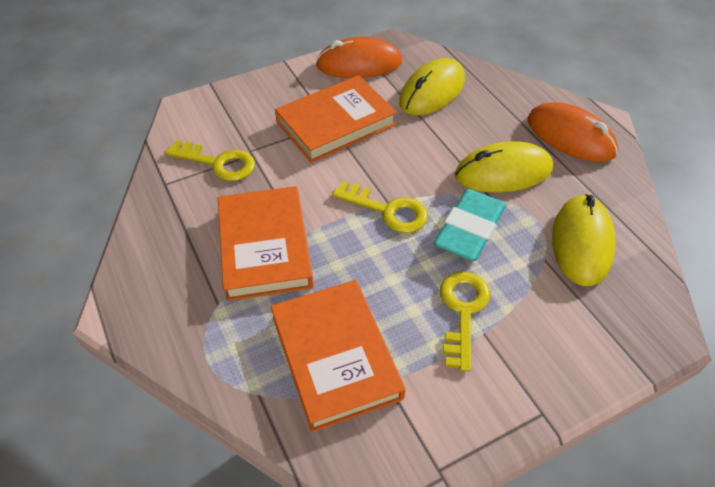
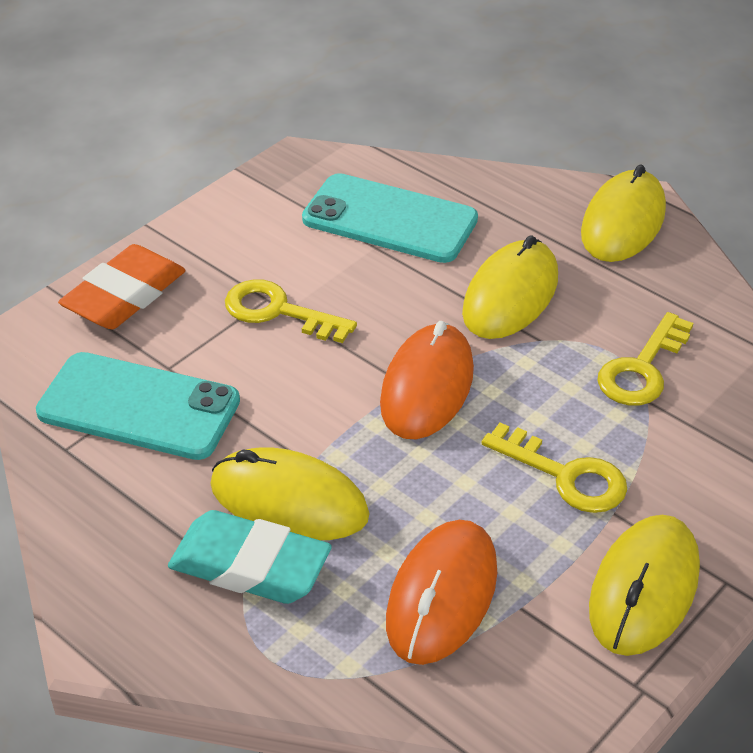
orange book: 3 -> 0
orange eraser: 0 -> 1
turquoise phone: 0 -> 2
yellow mouse: 3 -> 4

